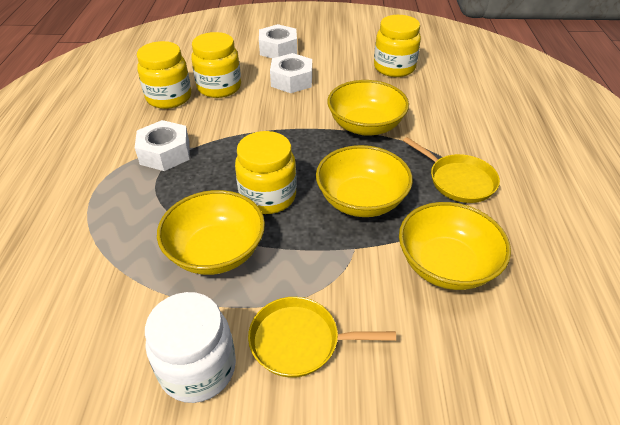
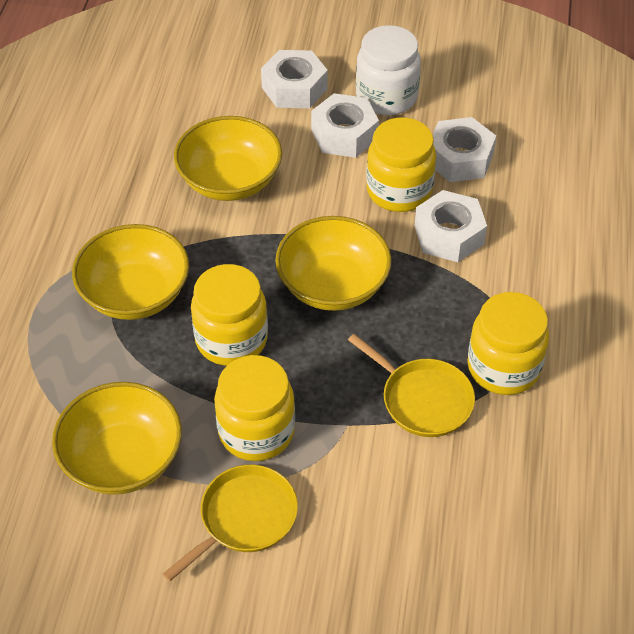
white nut: 3 -> 4

